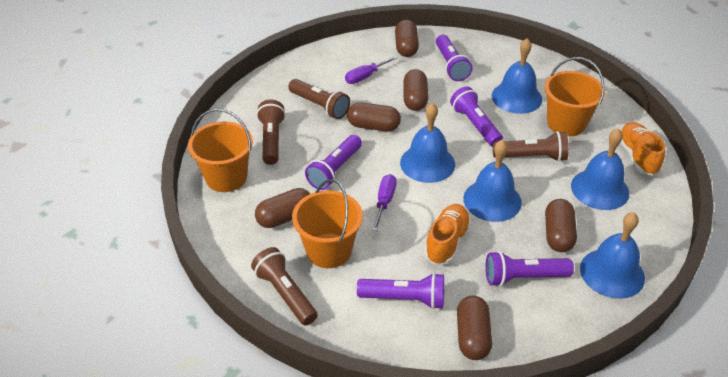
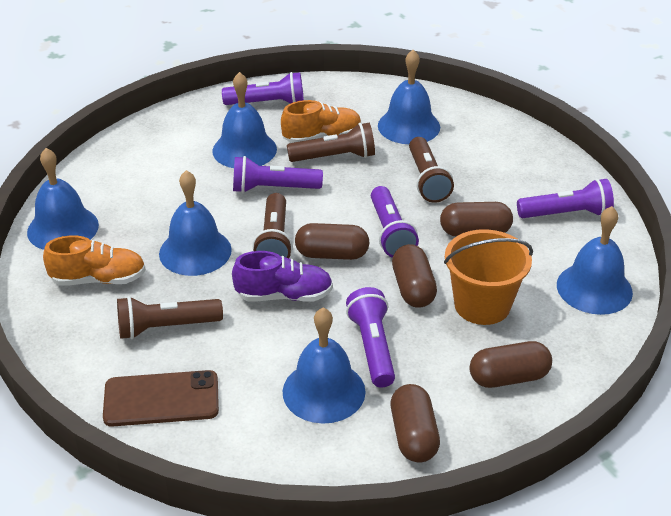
blue bell: 5 -> 6
brown capsule: 6 -> 5
brown phone: 0 -> 1
orange bucket: 3 -> 1
purple screwdriver: 2 -> 0
purple shoe: 0 -> 1

